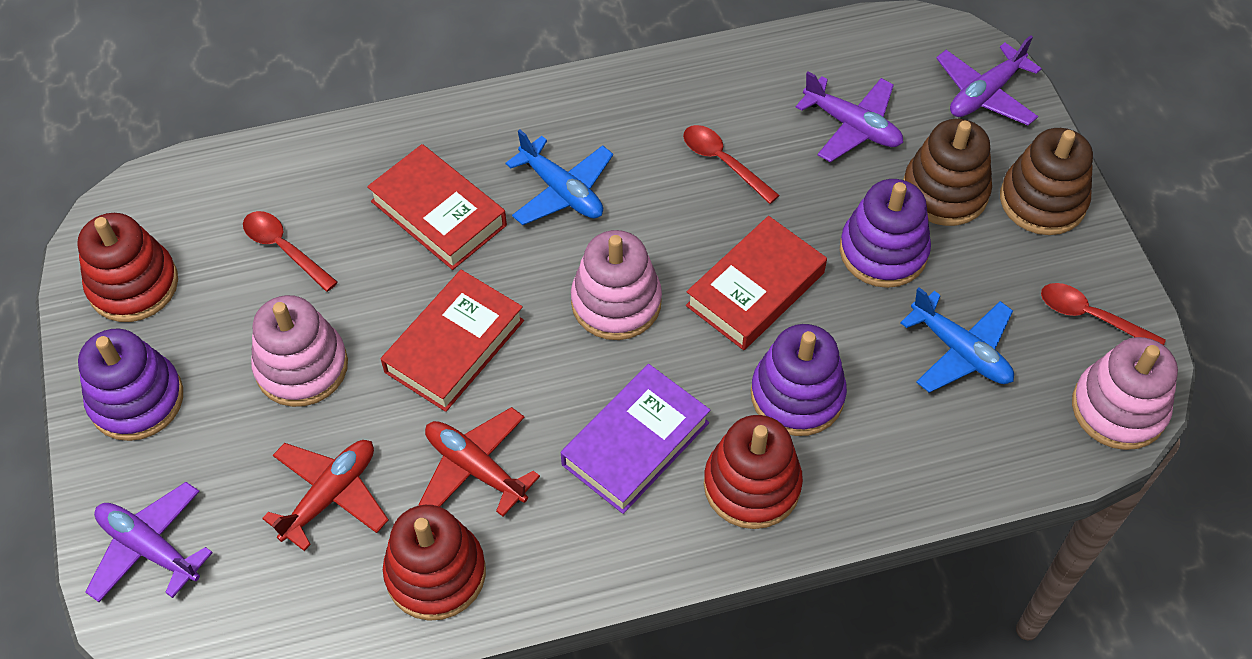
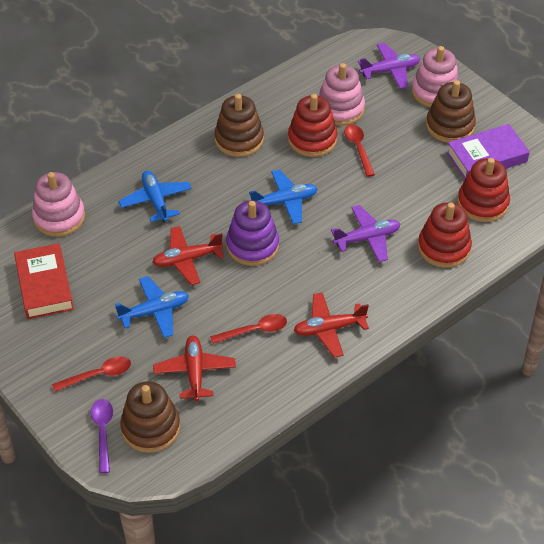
blue plane: 2 -> 3
brown stacking toy: 2 -> 3
purple plane: 3 -> 2
purple spoon: 0 -> 1
purple stacking toy: 3 -> 1
red book: 3 -> 1
red plane: 2 -> 3

